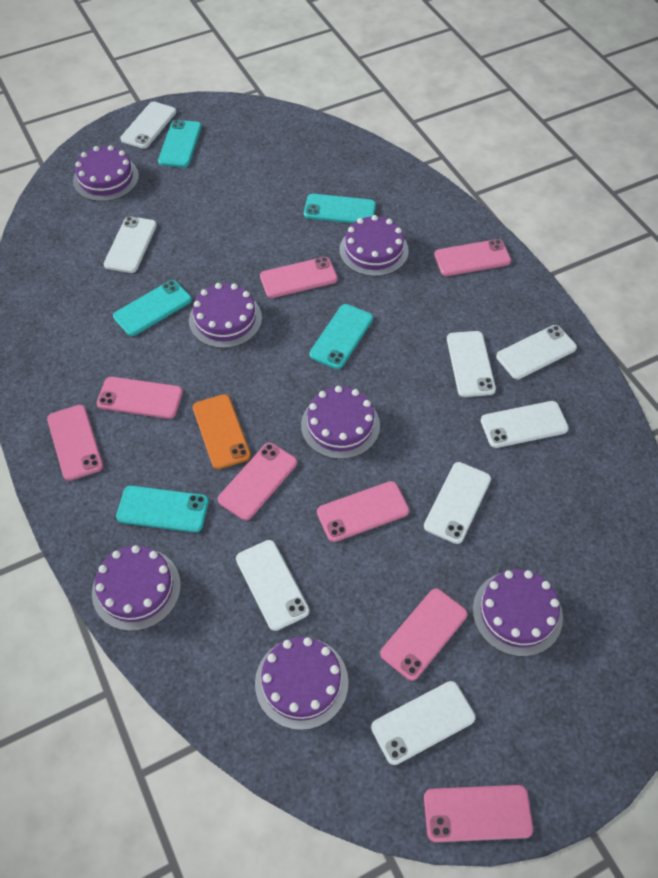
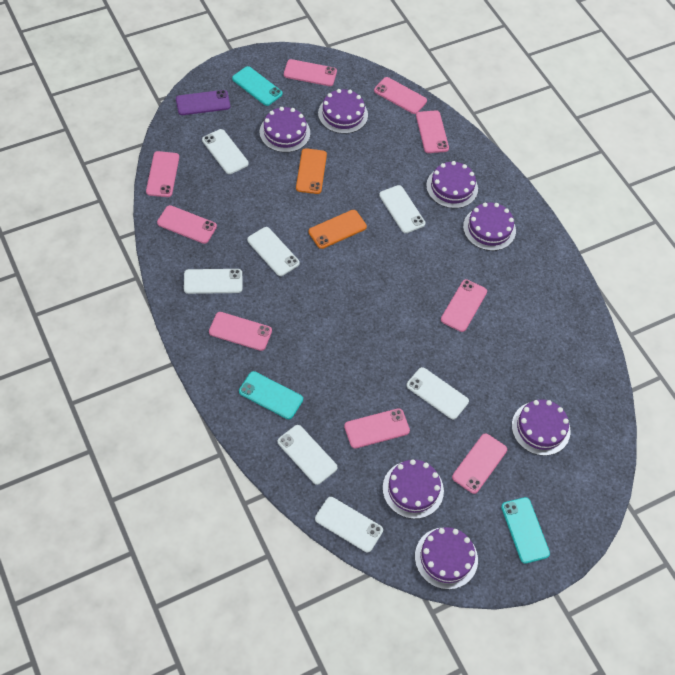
orange phone: 1 -> 2
pink phone: 8 -> 9
purple phone: 0 -> 1
turquoise phone: 5 -> 3
white phone: 8 -> 7

